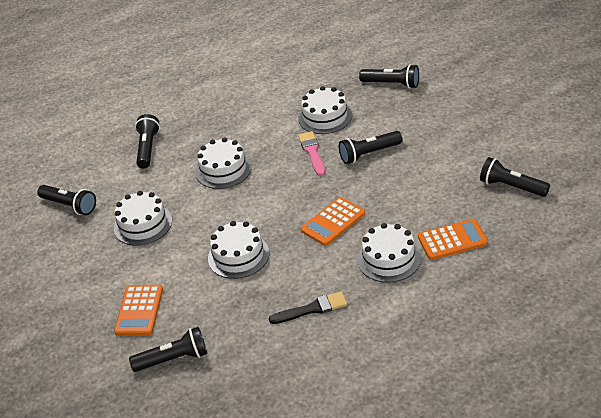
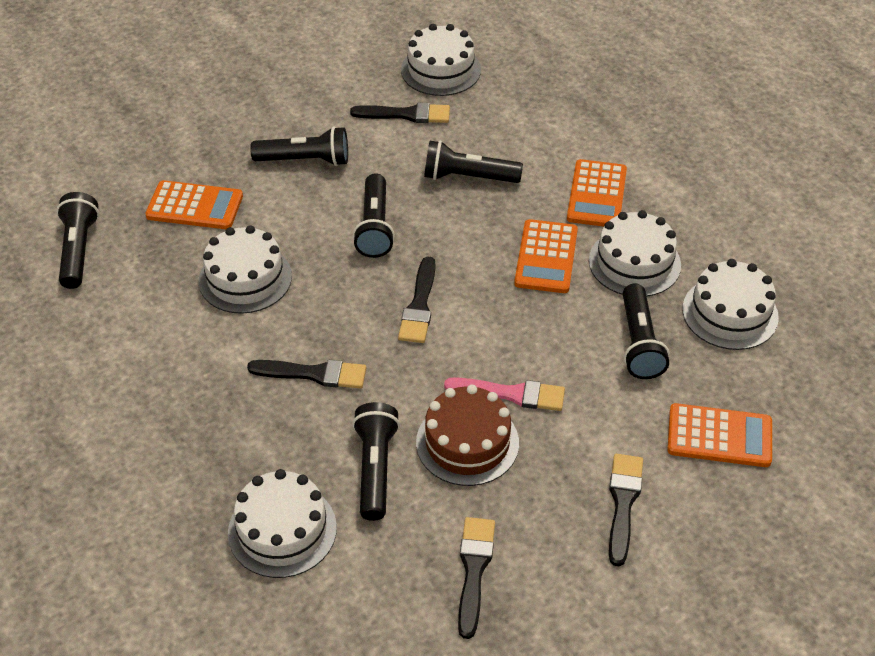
black brush: 1 -> 5
brown cake: 0 -> 1
orange calculator: 3 -> 4

